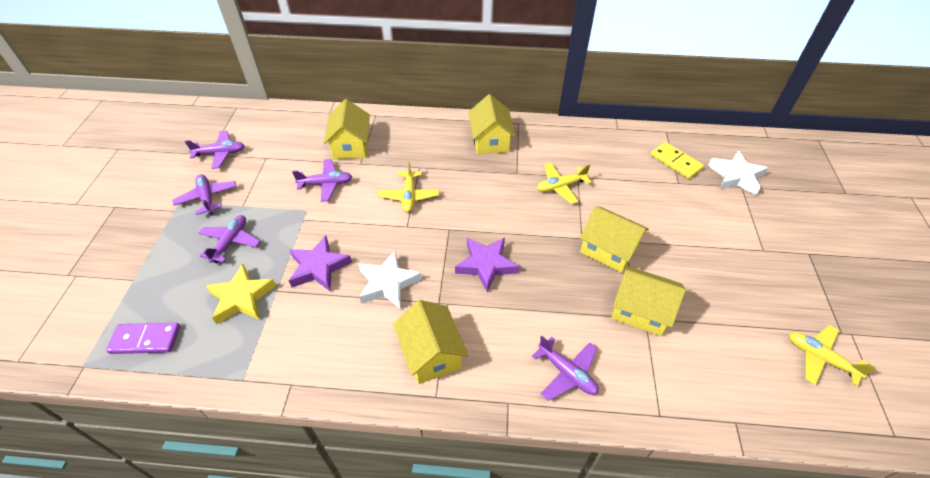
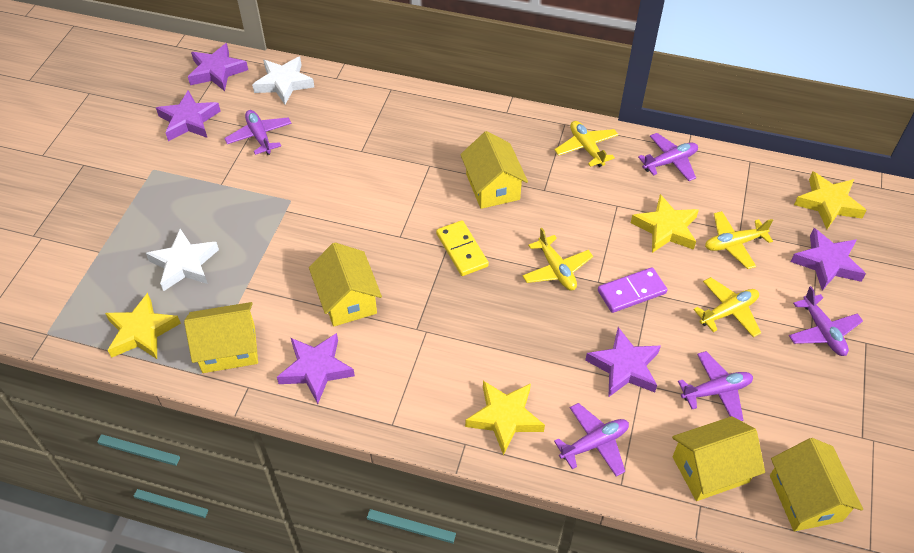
purple star: 2 -> 5
yellow plane: 3 -> 4
yellow star: 1 -> 4

